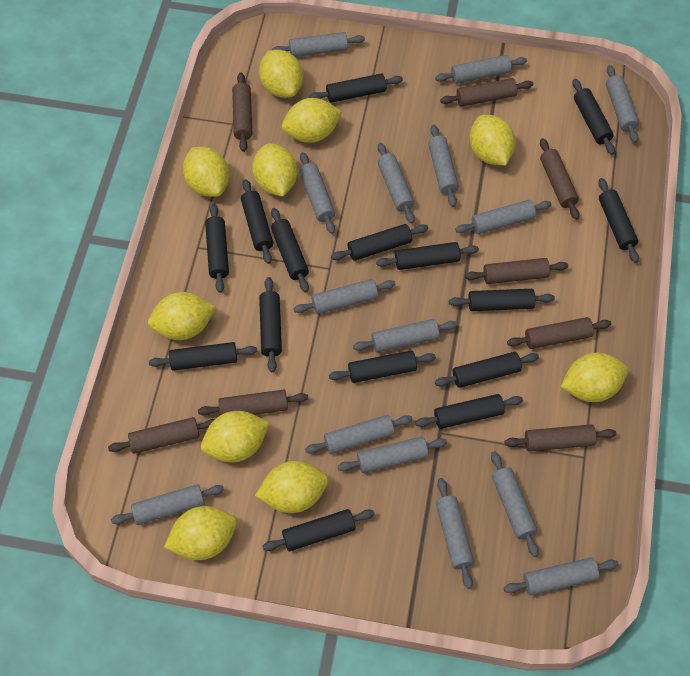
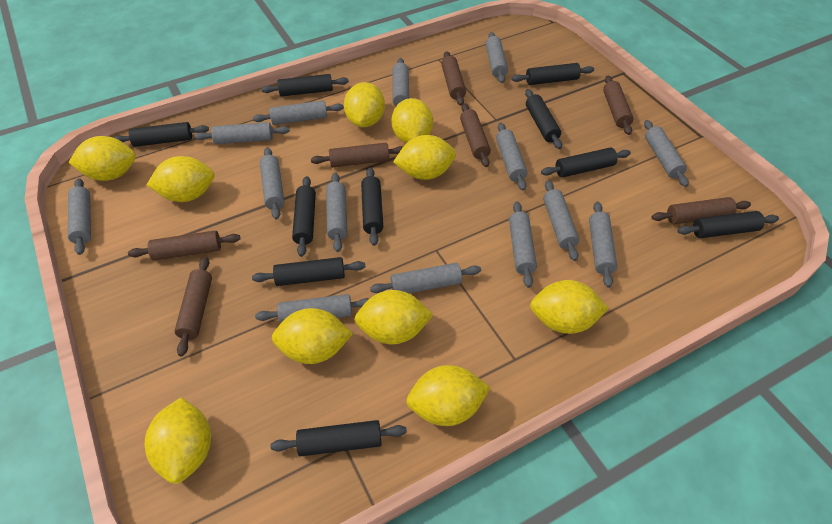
black rolling pin: 15 -> 10
brown rolling pin: 8 -> 7
grey rolling pin: 15 -> 14

